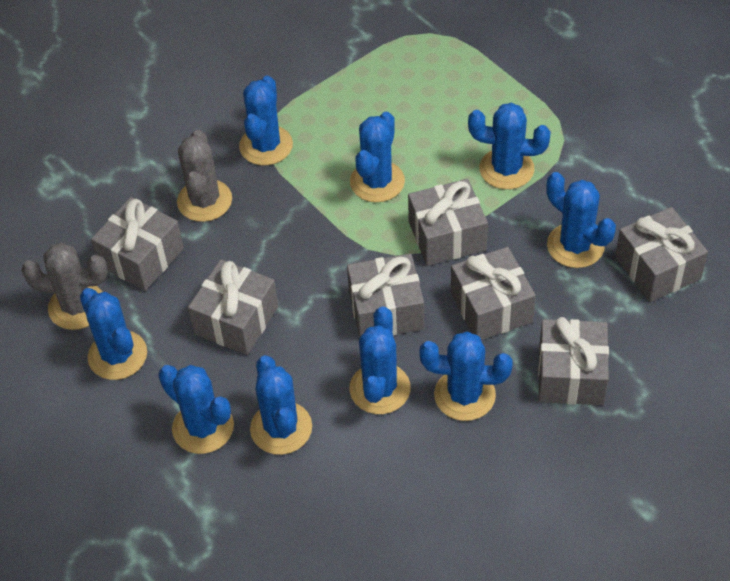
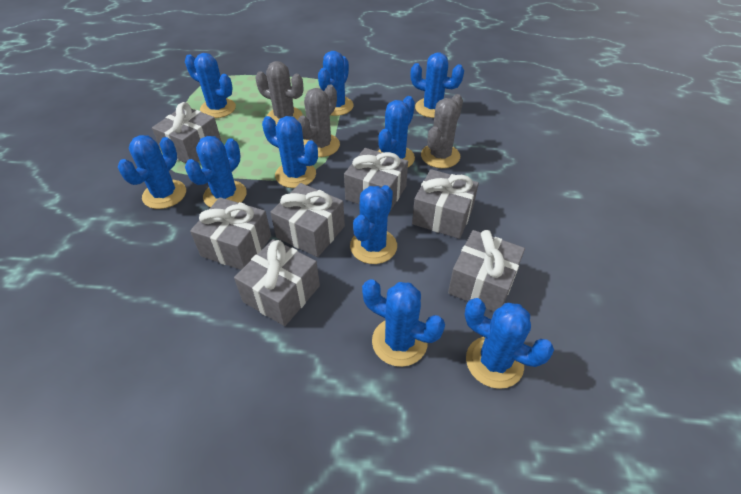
blue cactus: 9 -> 10
grey cactus: 2 -> 3

